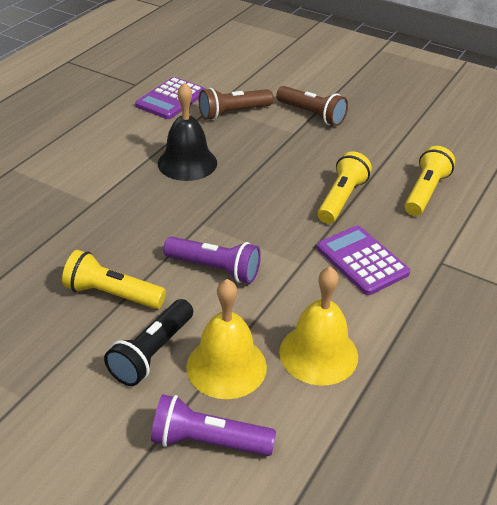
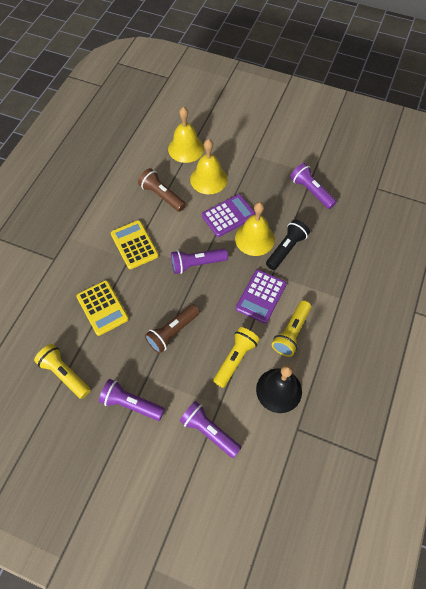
purple flashlight: 2 -> 4
yellow bell: 2 -> 3
yellow calculator: 0 -> 2

